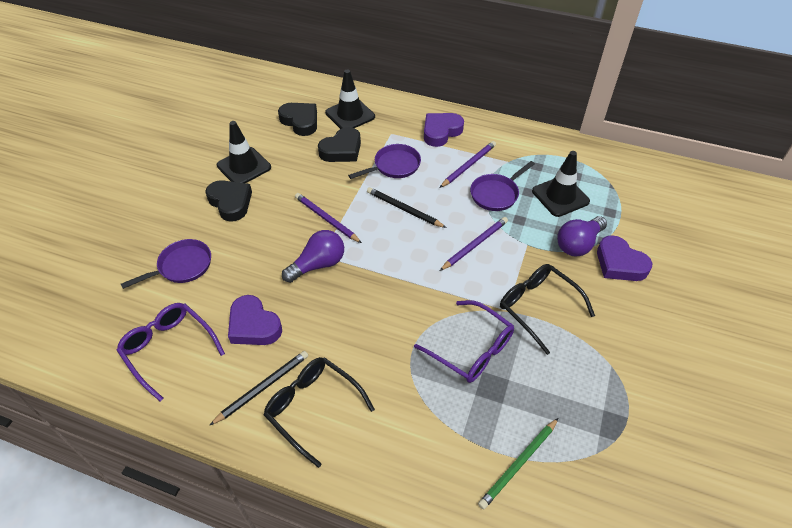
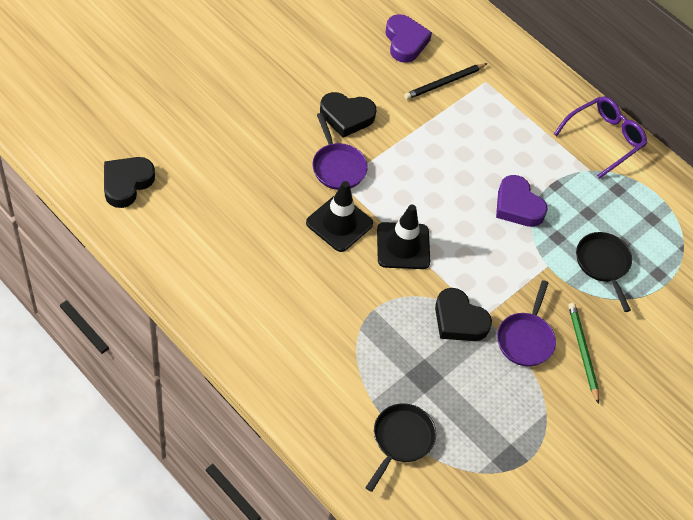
black glasses: 2 -> 0
black pan: 0 -> 2
black pencil: 2 -> 1
black traffic cone: 3 -> 2
purple glasses: 2 -> 1
purple heart: 3 -> 2
purple light bulb: 2 -> 0
purple pan: 3 -> 2
purple pencil: 3 -> 0

